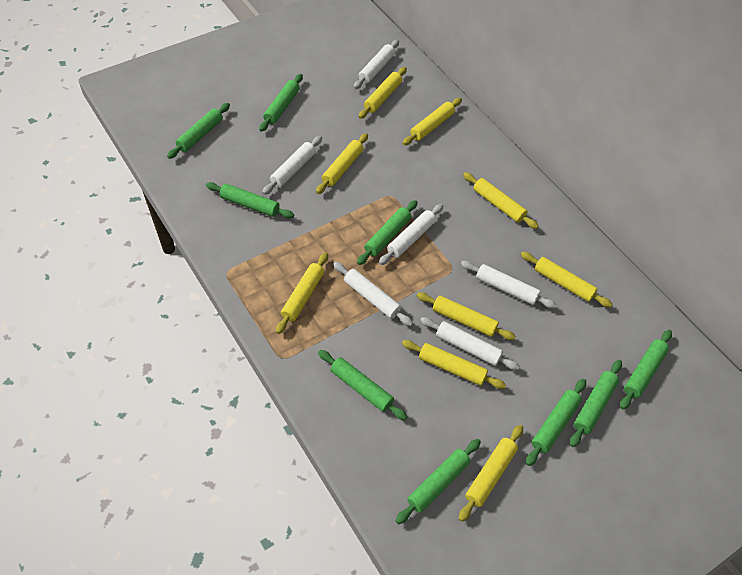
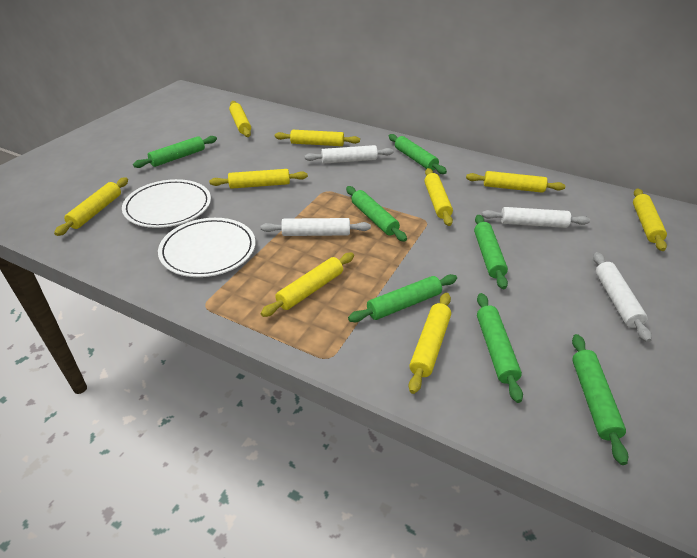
green rolling pin: 9 -> 7
white plate: 0 -> 2
white rolling pin: 6 -> 4

